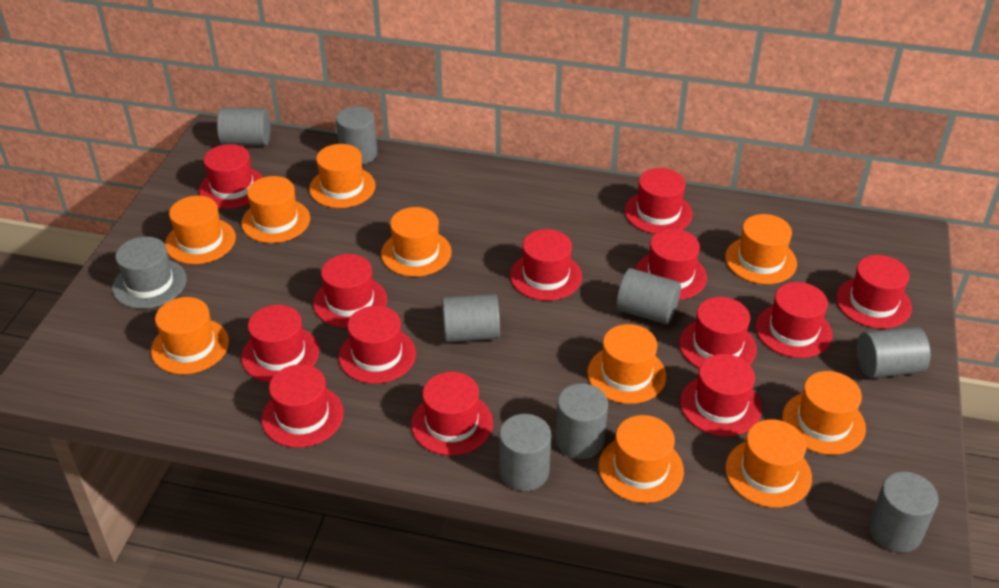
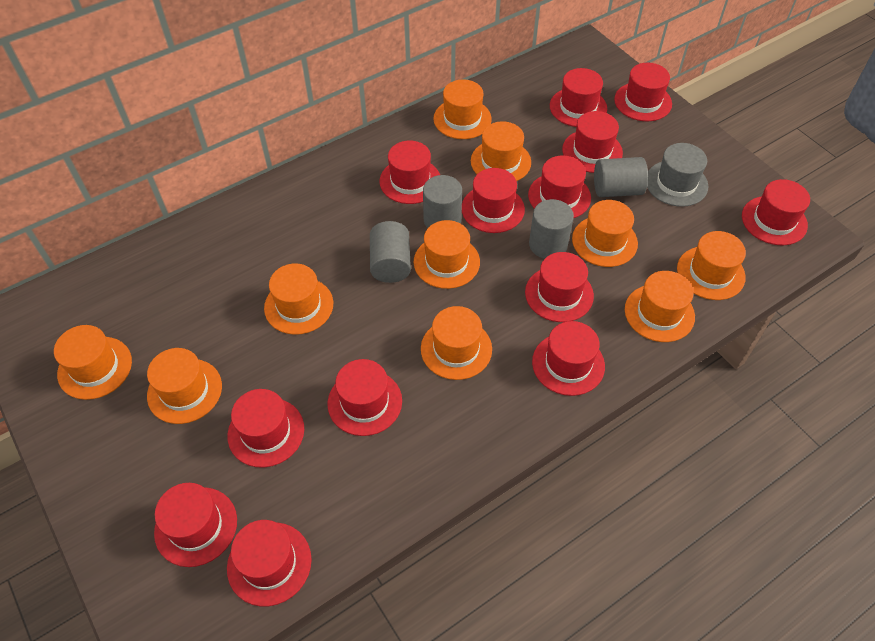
grey cylinder: 8 -> 4

